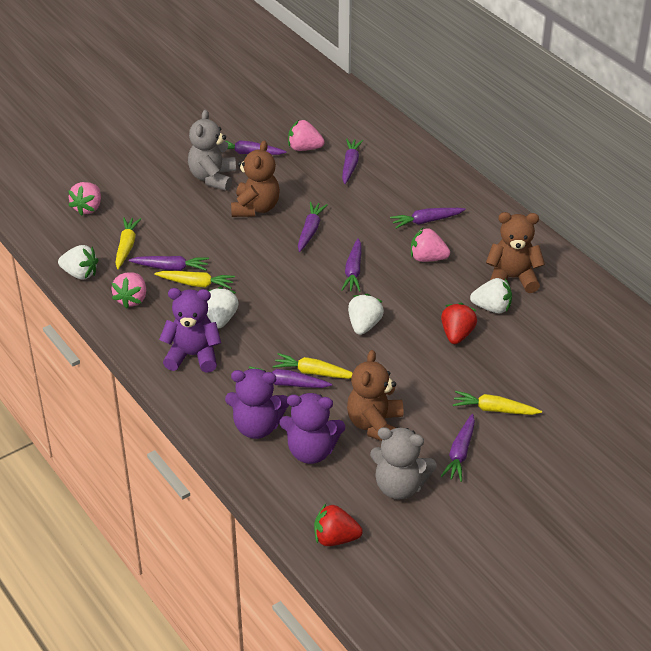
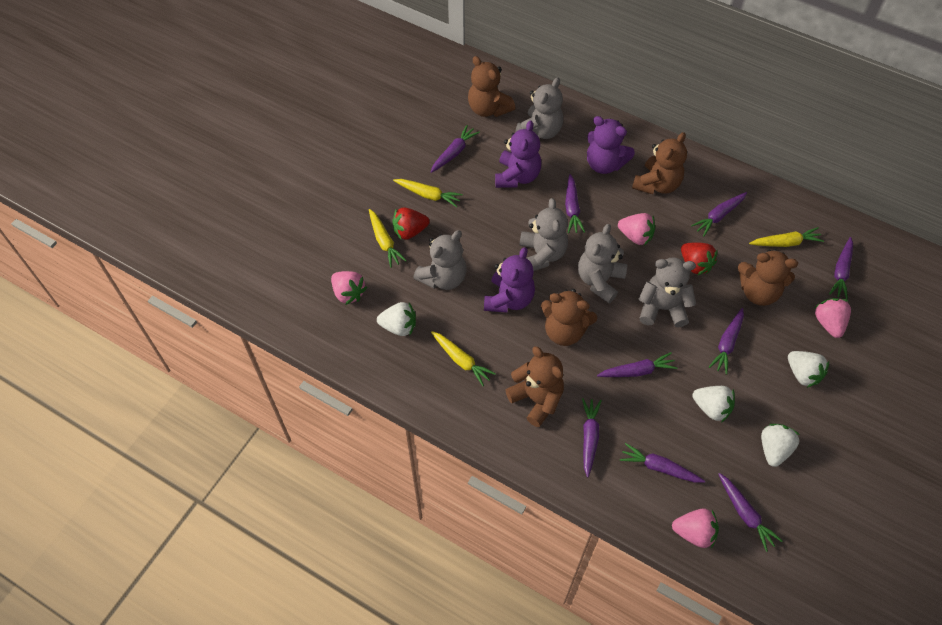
brown teddy bear: 3 -> 5
grey teddy bear: 2 -> 5
purple carrot: 8 -> 9

